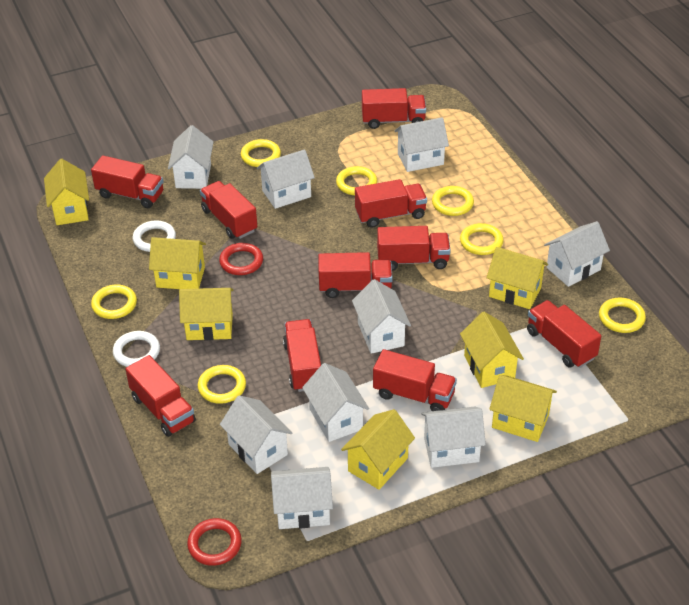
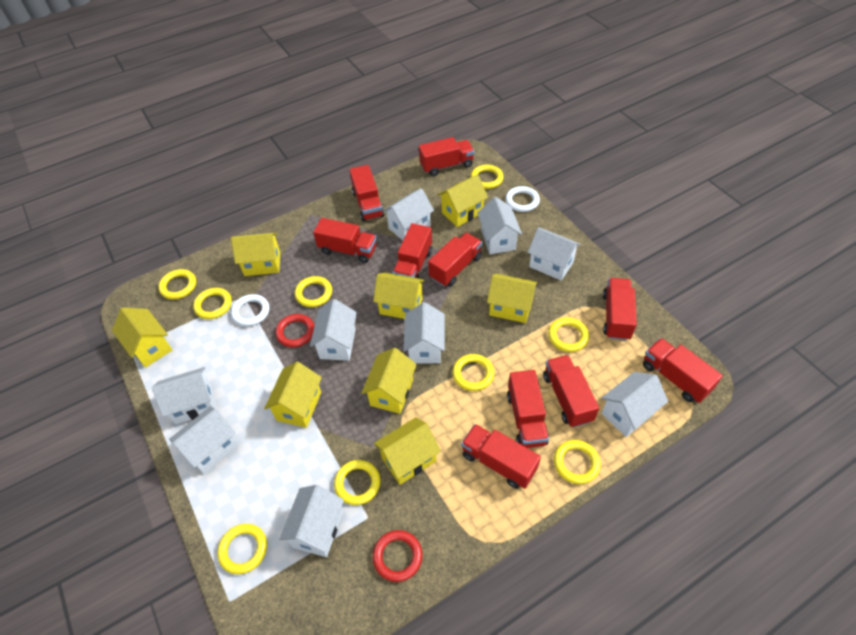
yellow house: 7 -> 8
yellow ring: 7 -> 9

